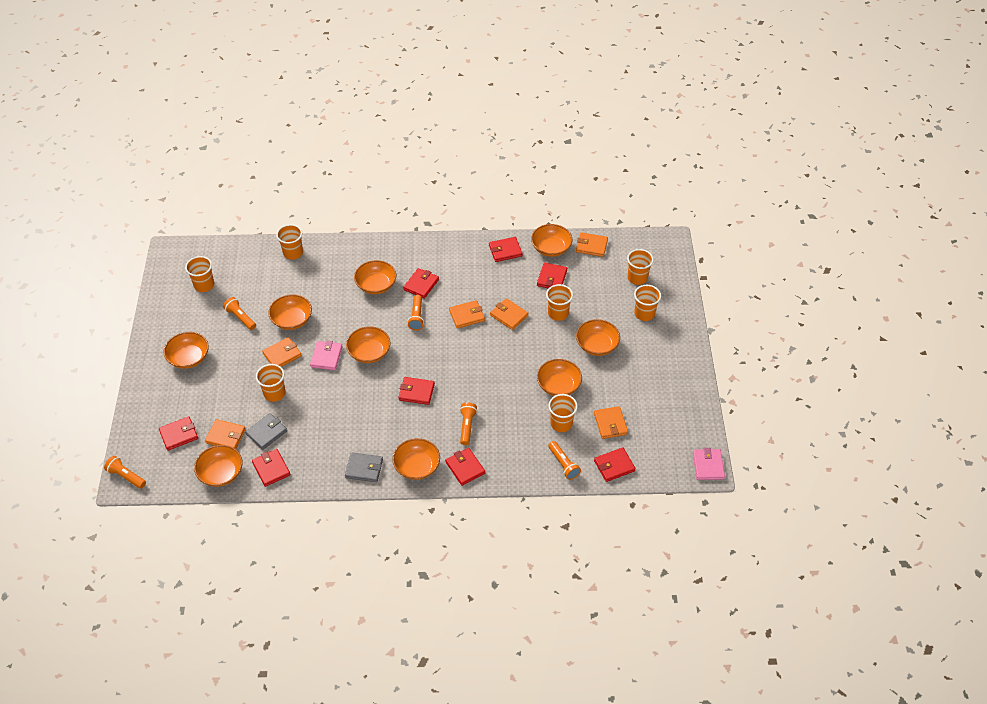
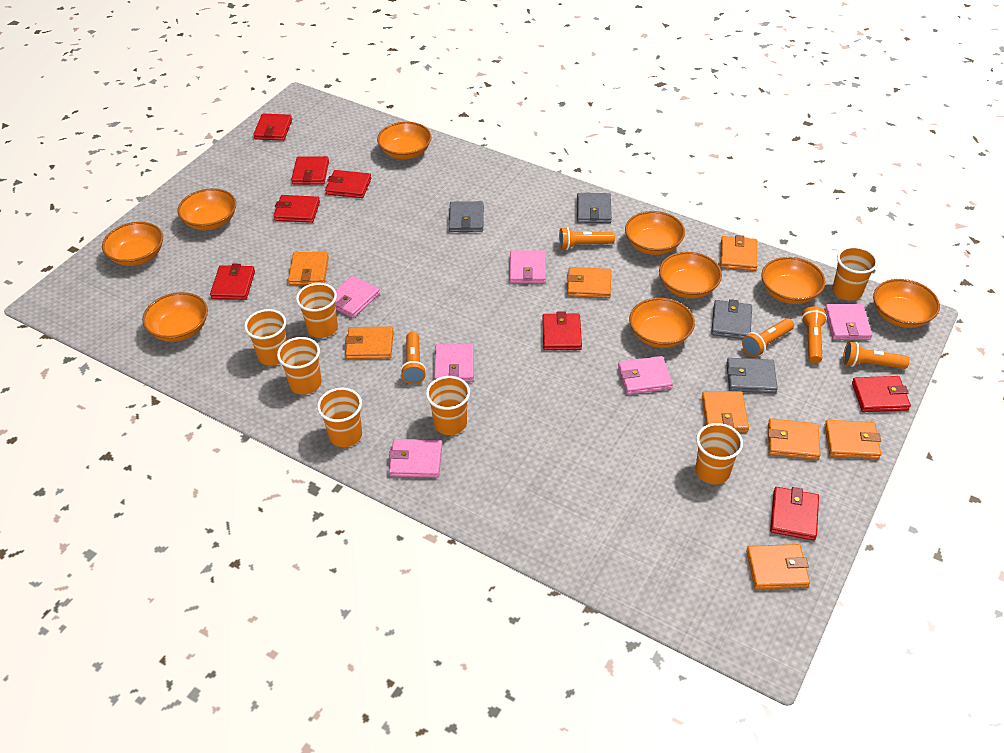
grey wallet: 2 -> 4
orange wallet: 6 -> 8
pink wallet: 2 -> 6

